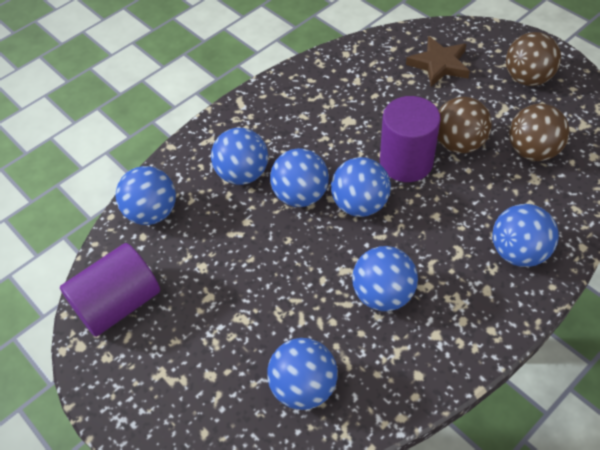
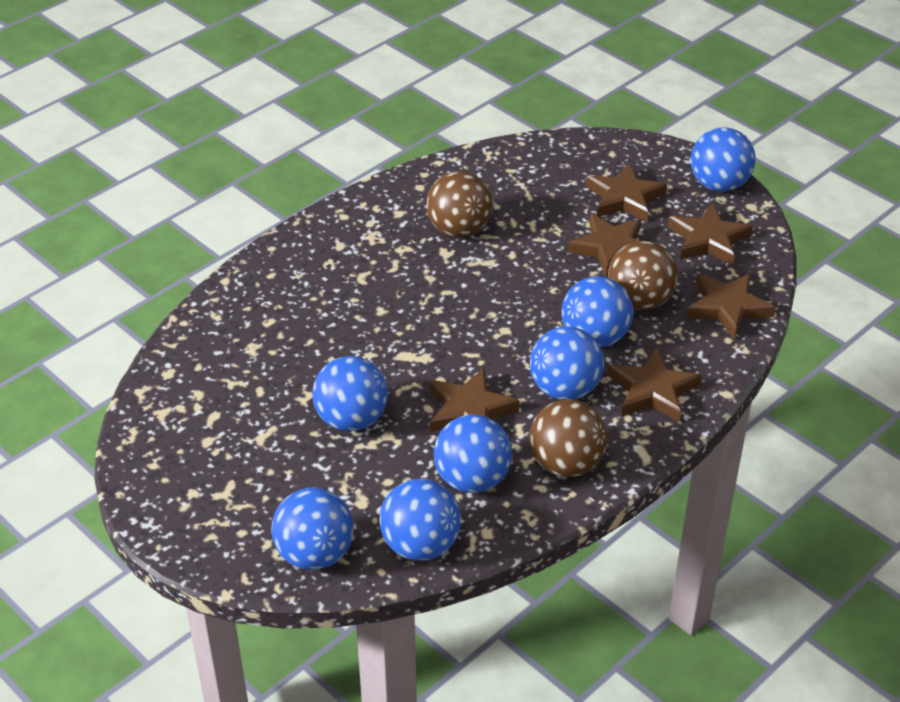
brown star: 1 -> 6
purple cylinder: 2 -> 0

